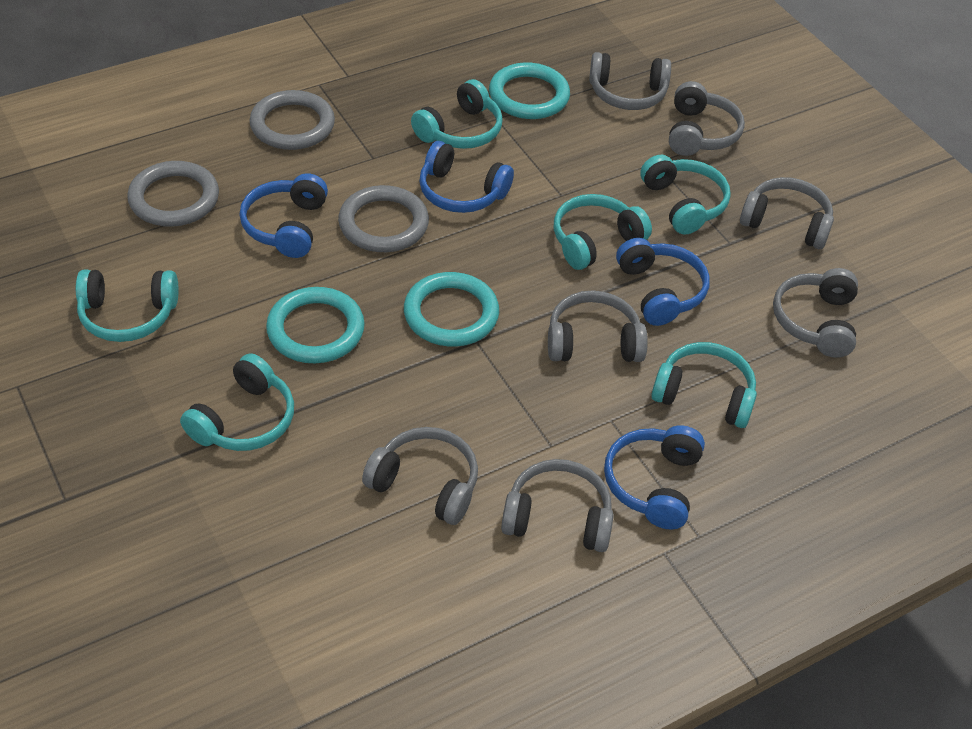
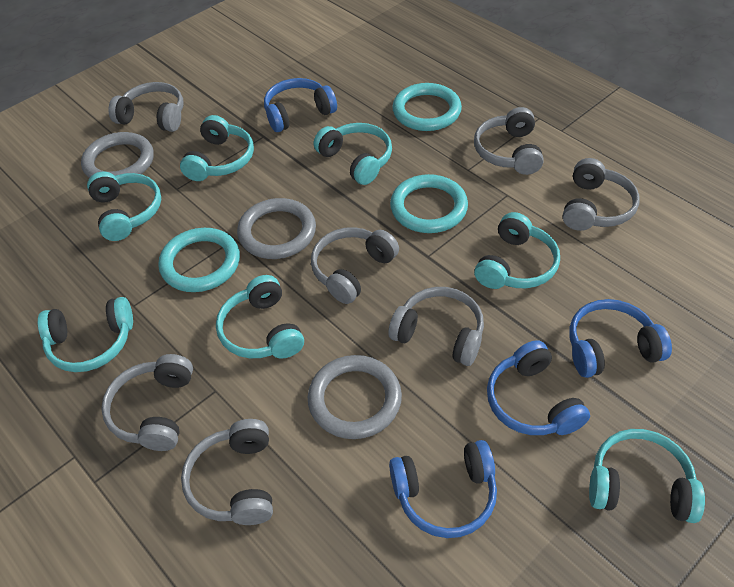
turquoise headphones: 6 -> 7

